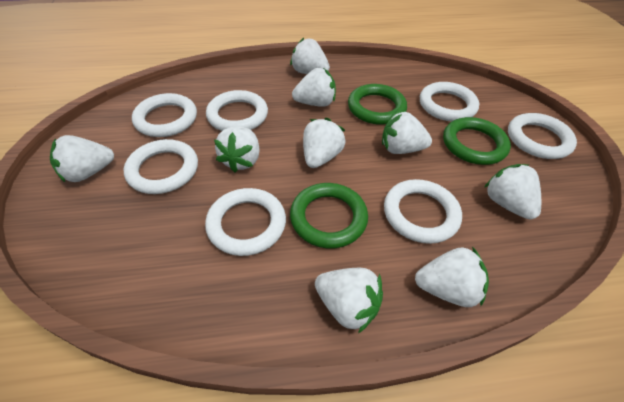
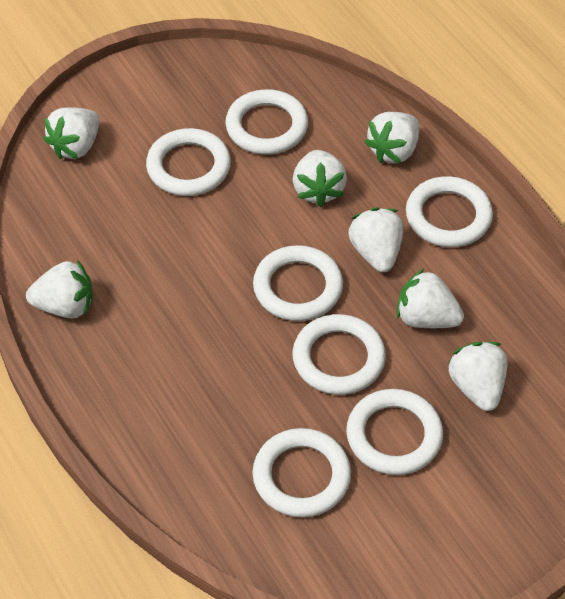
green ring: 3 -> 0
white strawberry: 9 -> 7

